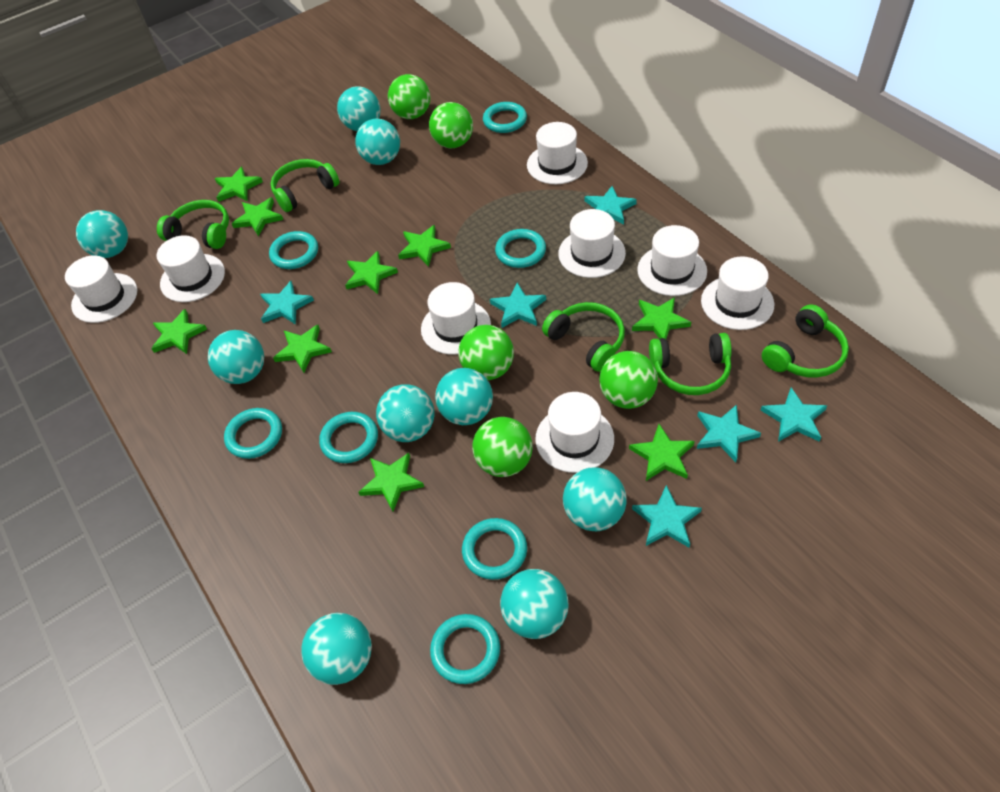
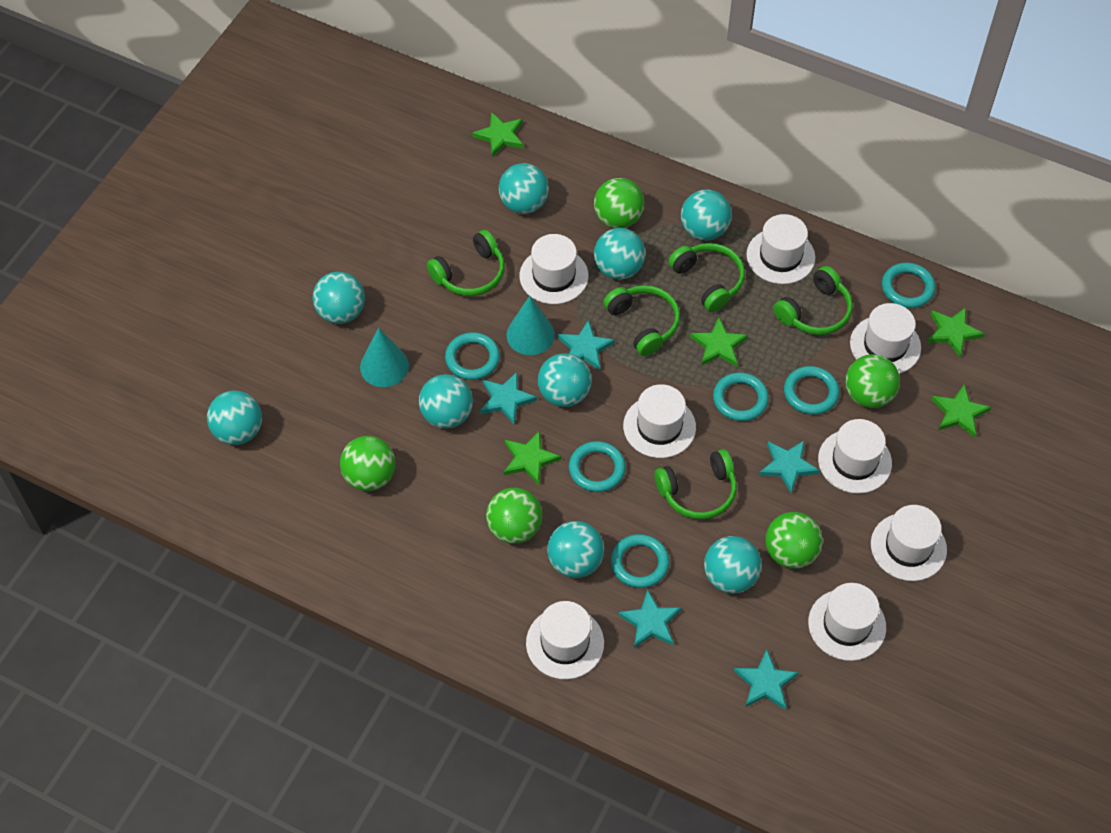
green star: 9 -> 5
turquoise cone: 0 -> 2
turquoise ring: 7 -> 6
turquoise star: 6 -> 5

